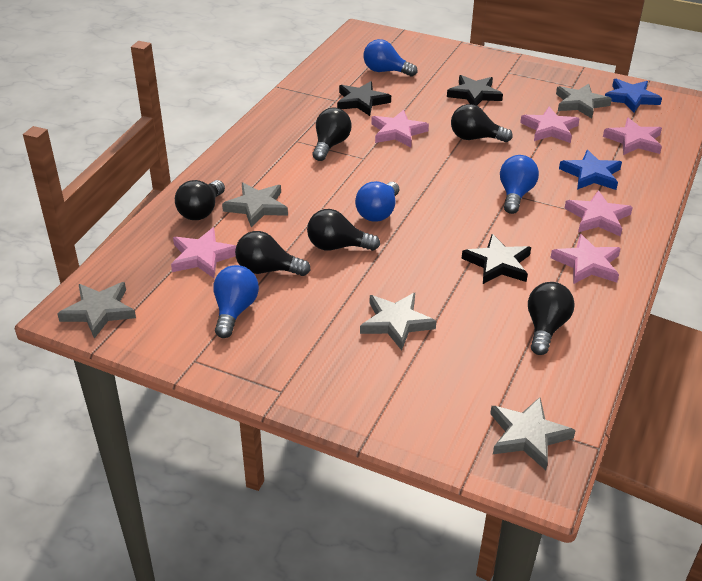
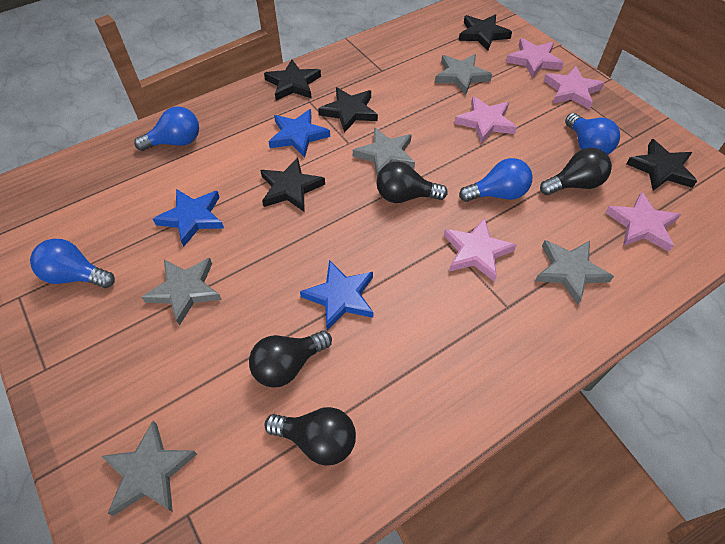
black light bulb: 6 -> 4
black star: 3 -> 5
blue star: 2 -> 3
pink star: 6 -> 5

